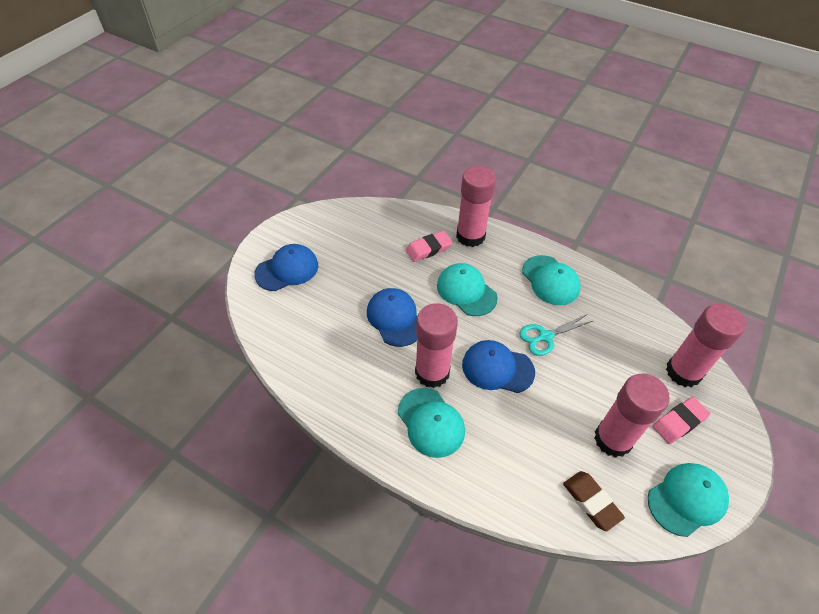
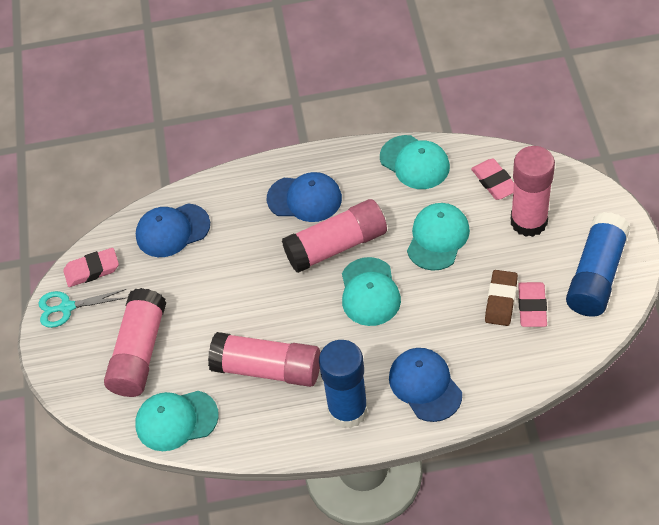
blue glue stick: 0 -> 2
pink eraser: 2 -> 3

